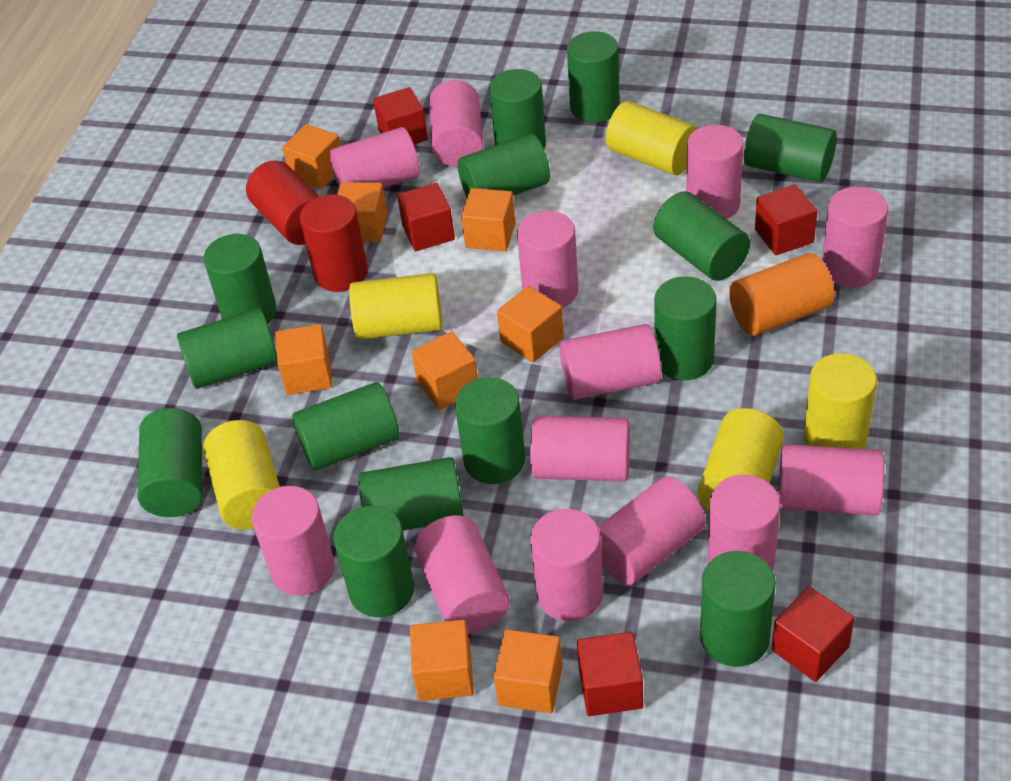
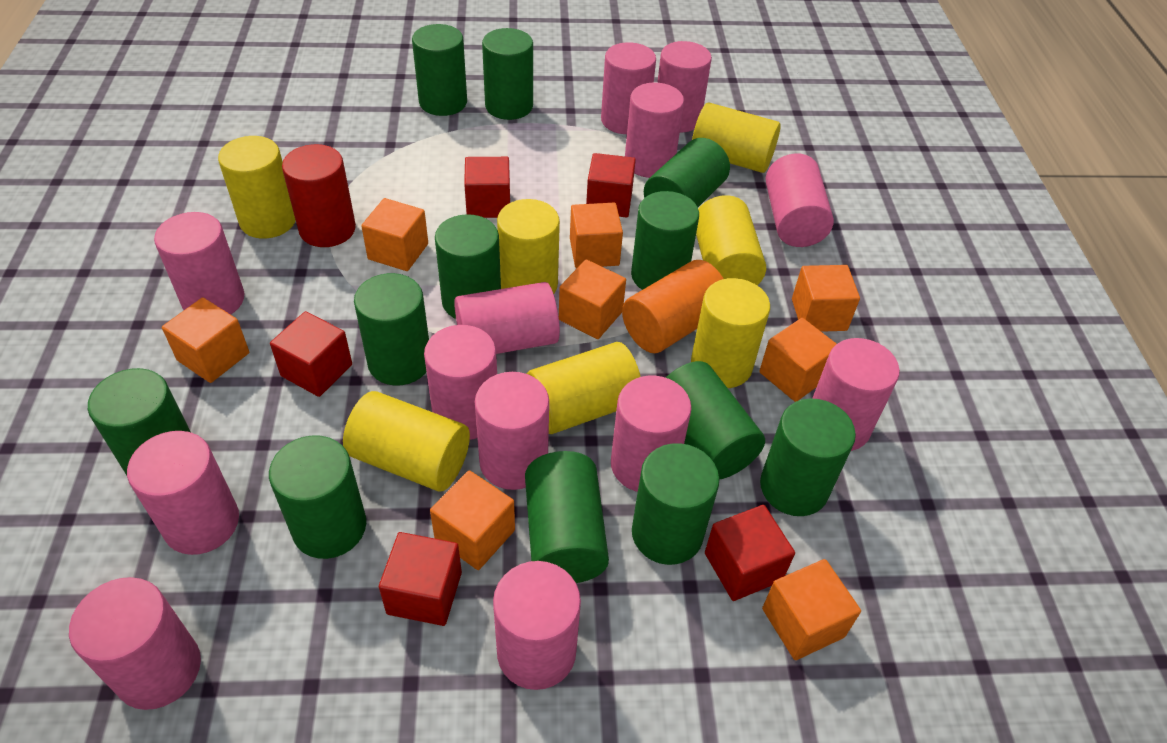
green cylinder: 14 -> 12
red cylinder: 2 -> 1
yellow cylinder: 5 -> 7

